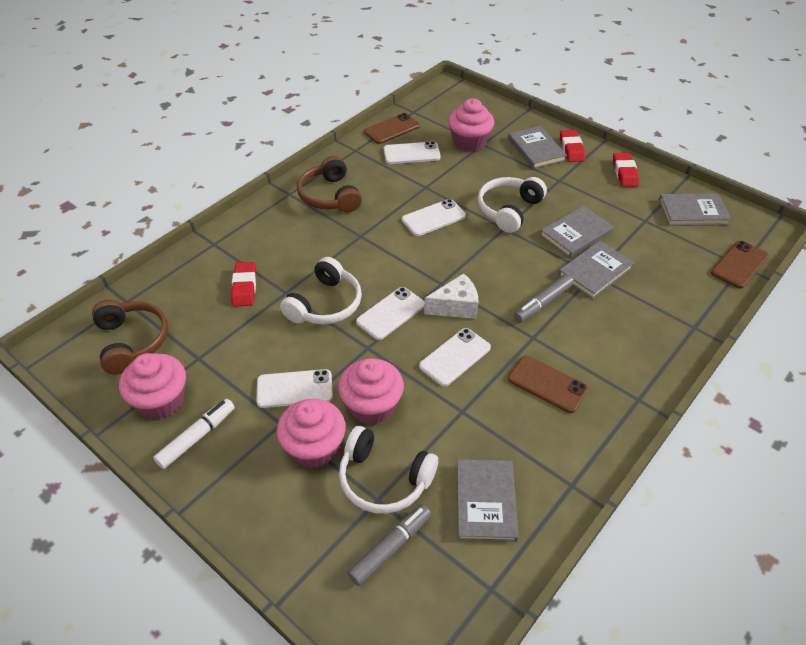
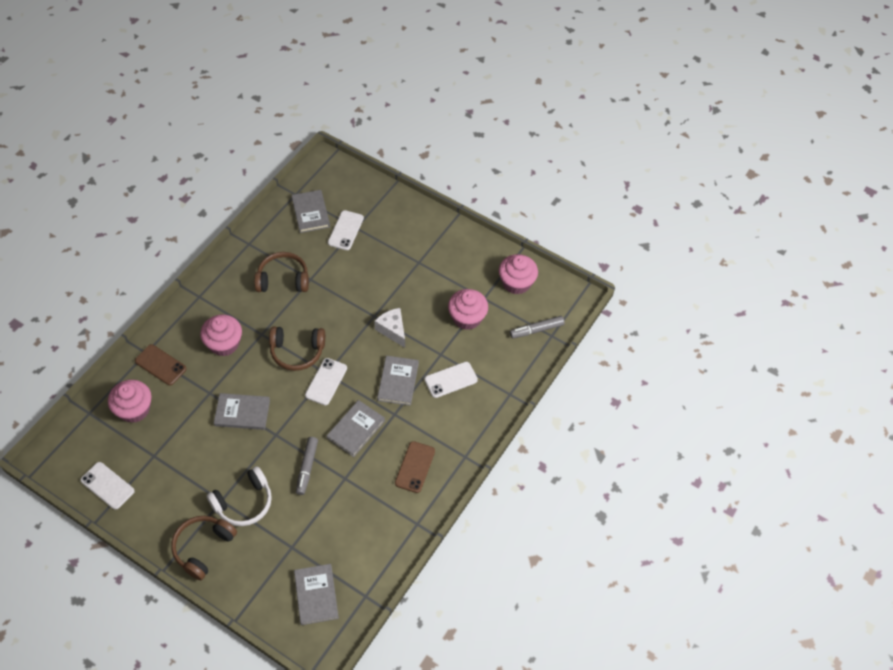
brown headphones: 2 -> 3
brown phone: 3 -> 2
red eraser: 3 -> 0
white headphones: 3 -> 1
white marker: 1 -> 0
white phone: 5 -> 4

